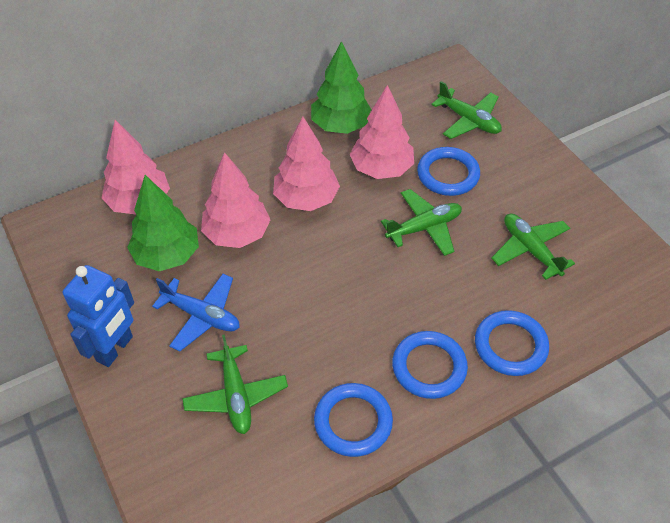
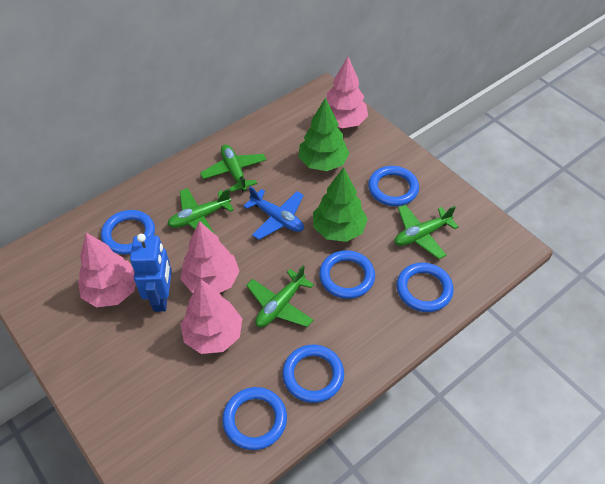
blue ring: 4 -> 6

